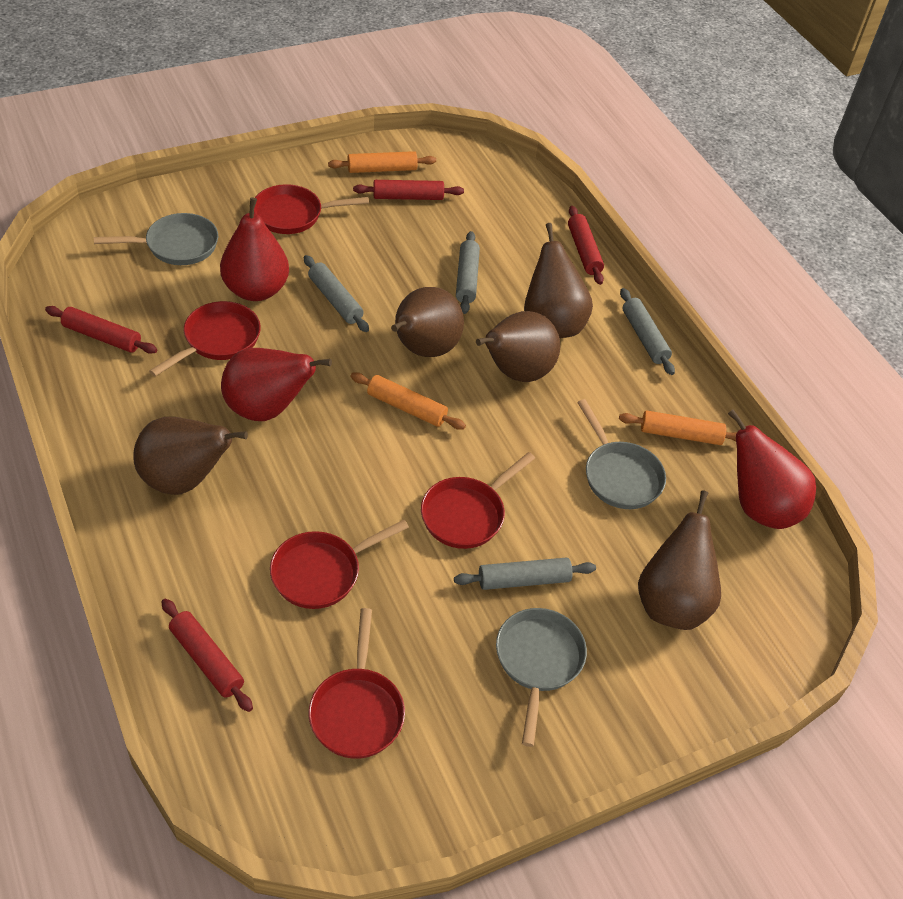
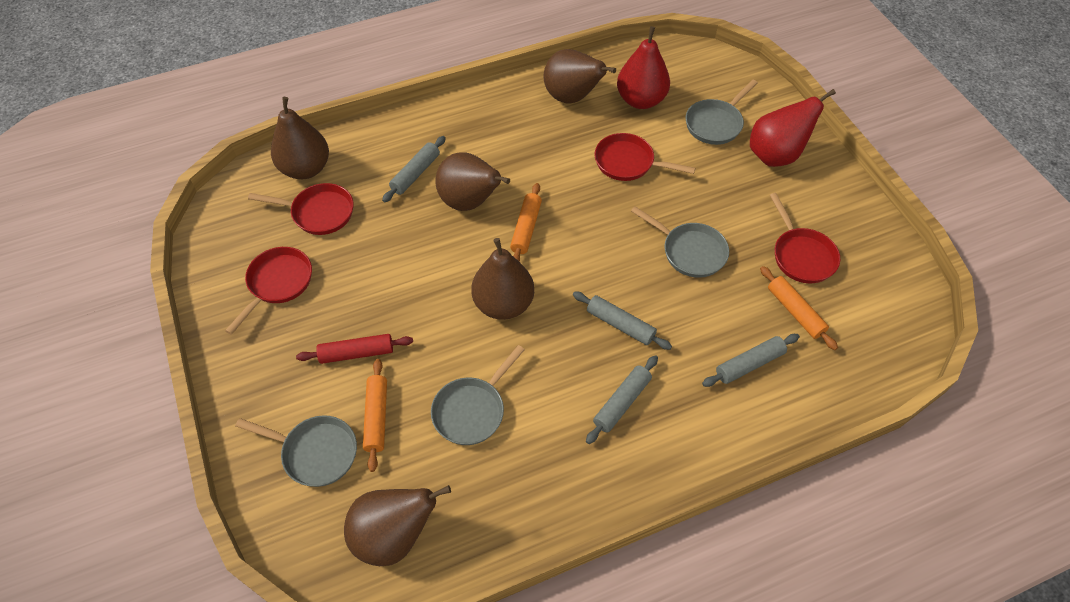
grey pan: 3 -> 4
red pan: 5 -> 4
red pear: 3 -> 2
red rolling pin: 4 -> 1

